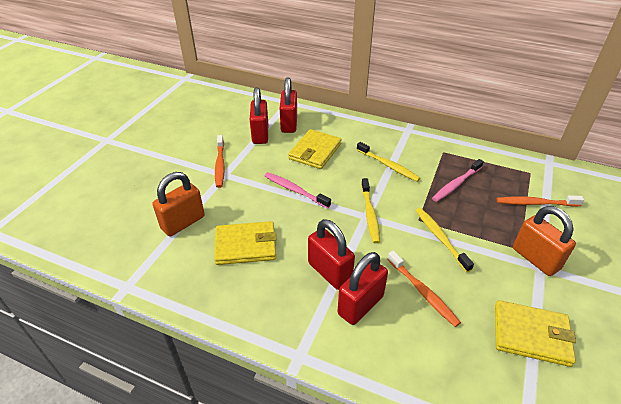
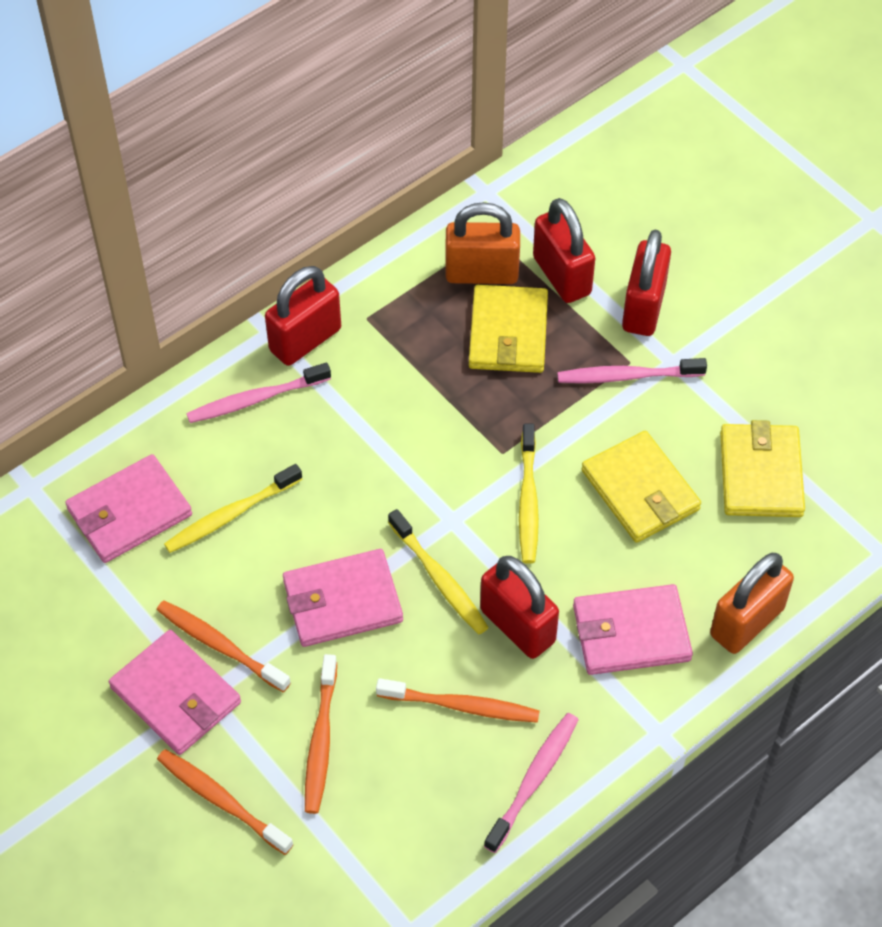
orange toothbrush: 3 -> 4
pink toothbrush: 2 -> 3
pink wallet: 0 -> 4

